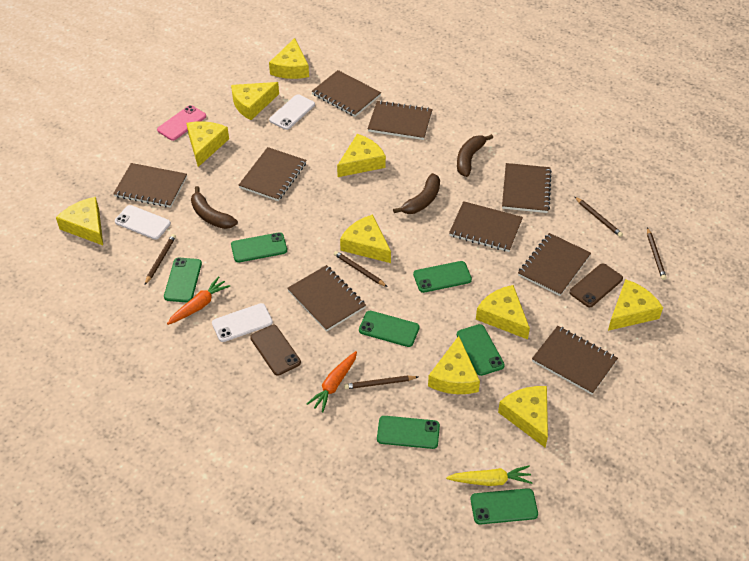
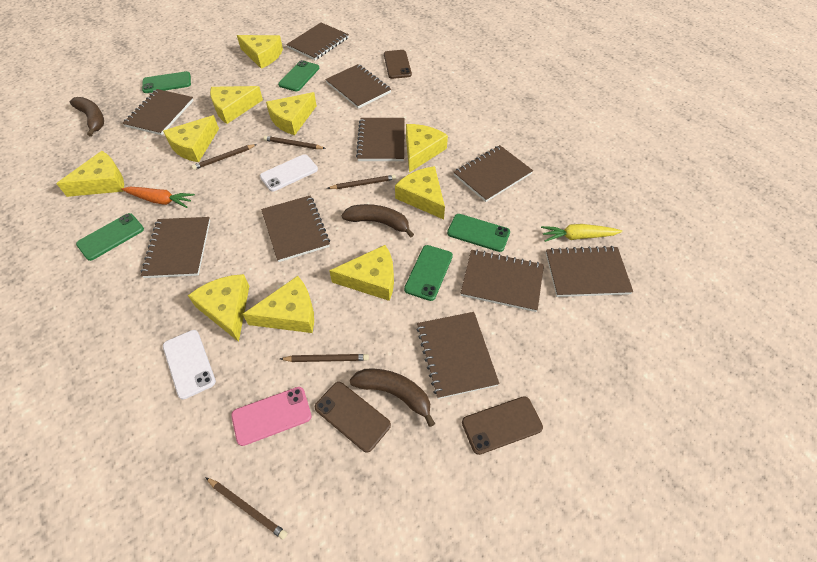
brown notebook: 9 -> 10
brown phone: 2 -> 3
green phone: 7 -> 5
orange carrot: 2 -> 1
white phone: 3 -> 2

